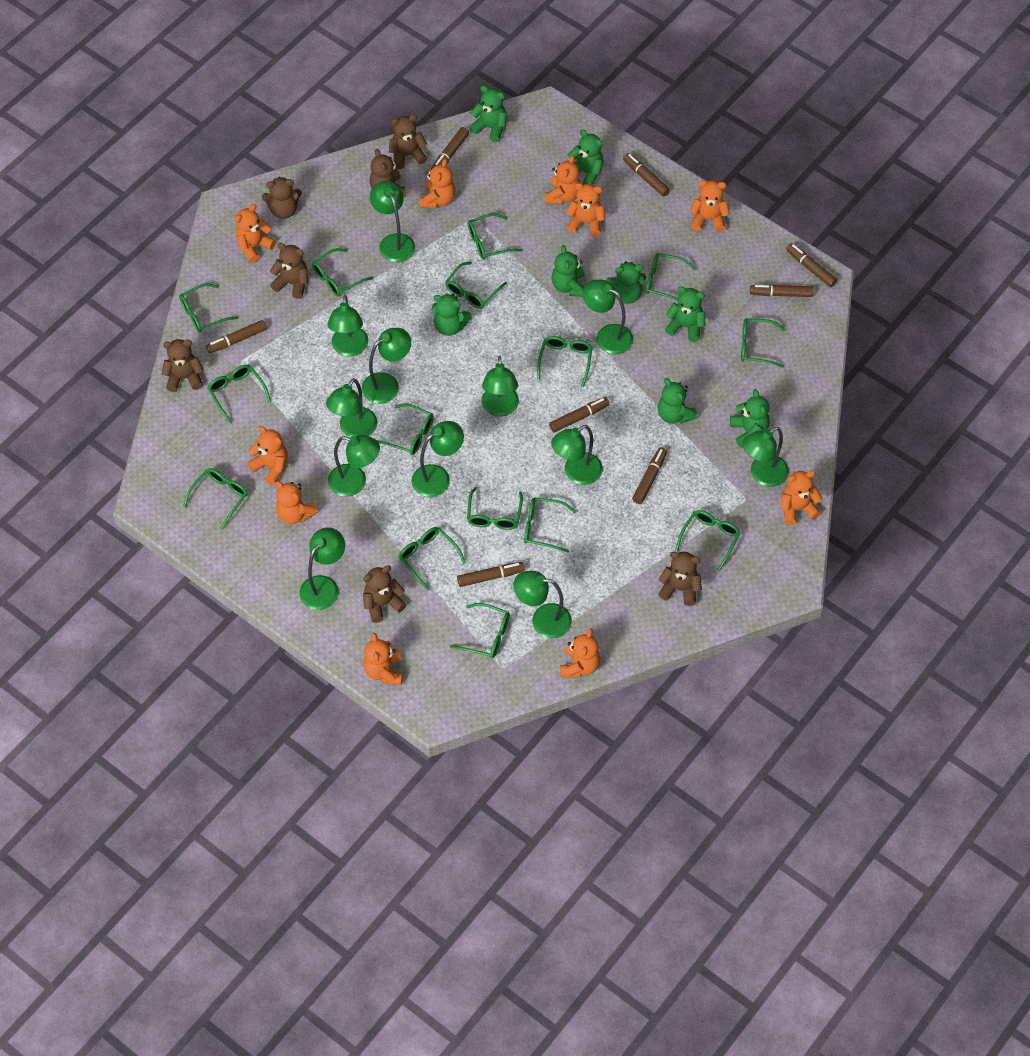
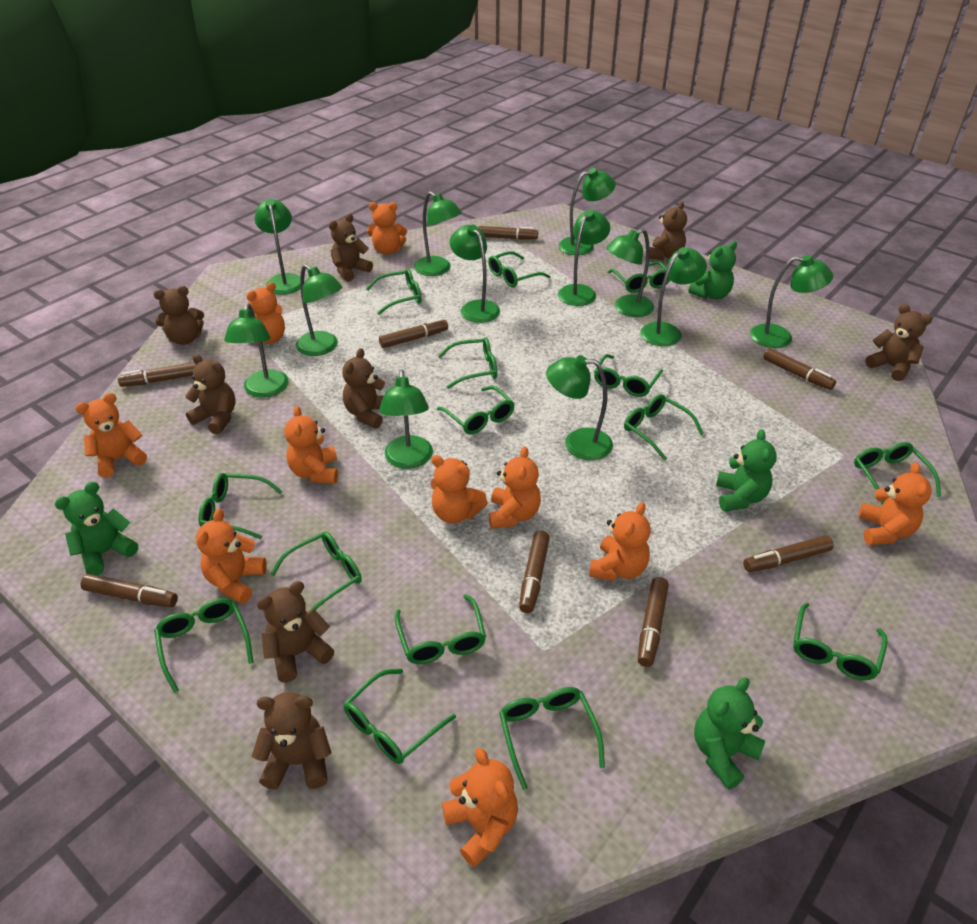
brown teddy bear: 7 -> 8
green teddy bear: 8 -> 4

